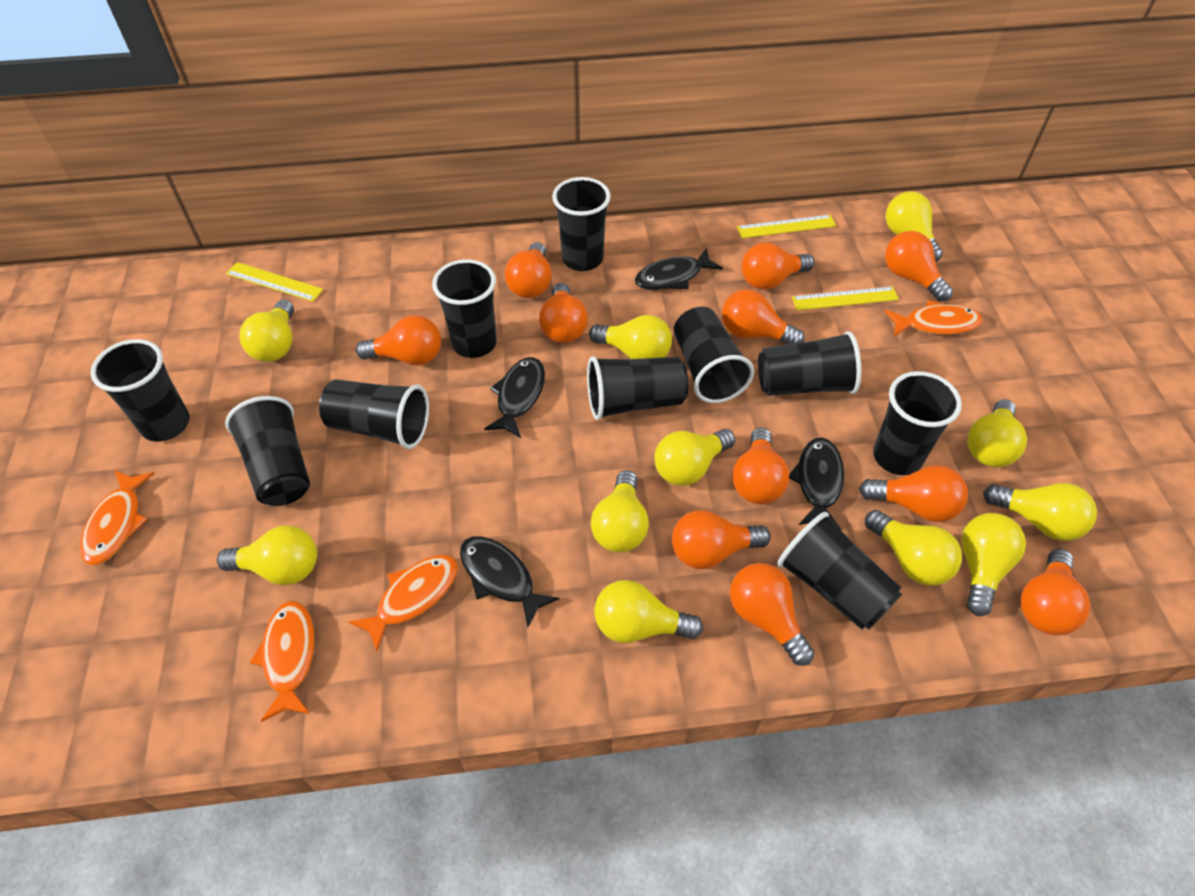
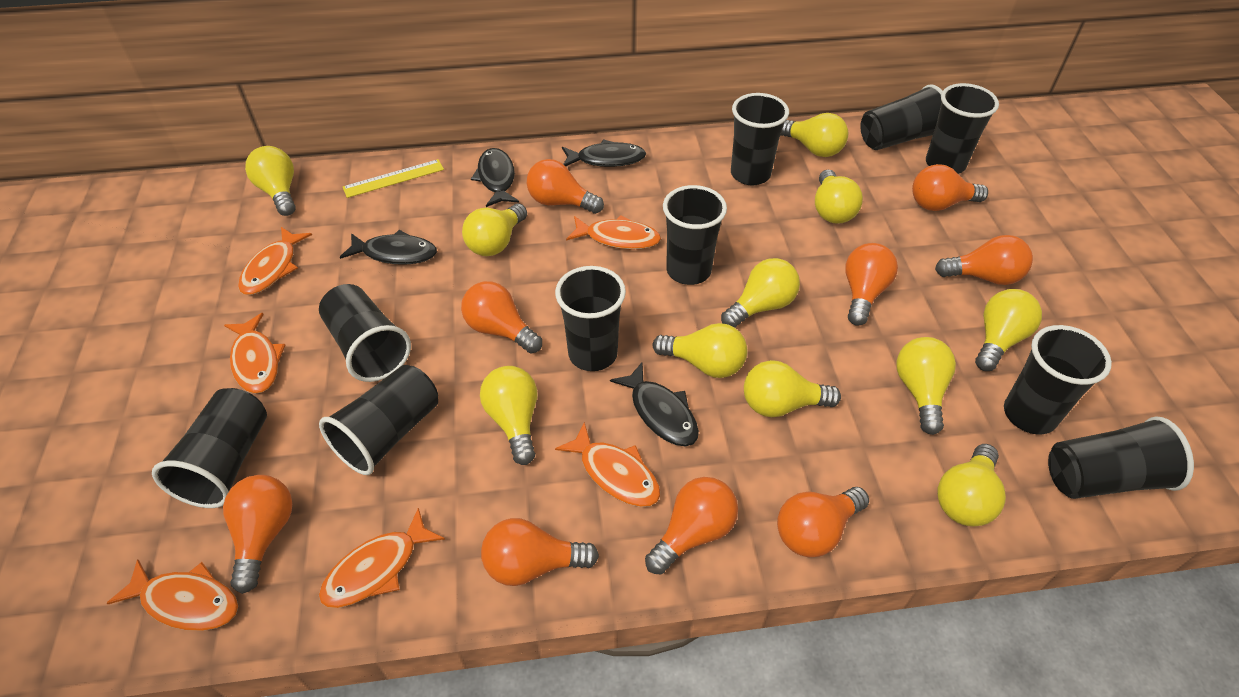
orange fish: 4 -> 6
orange light bulb: 11 -> 9
yellow ruler: 3 -> 1

